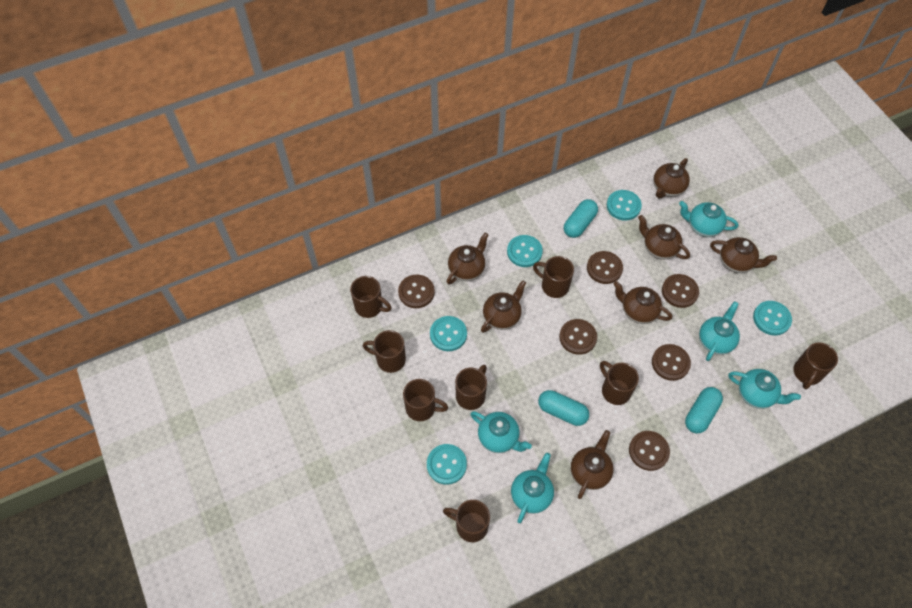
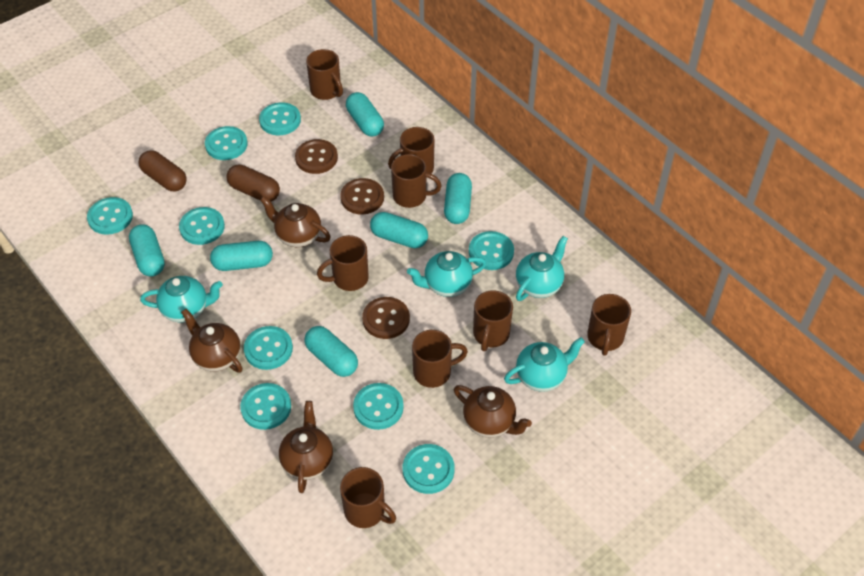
brown button: 6 -> 3
brown capsule: 0 -> 2
brown teapot: 7 -> 4
turquoise button: 5 -> 9
turquoise capsule: 3 -> 6
turquoise teapot: 5 -> 4

